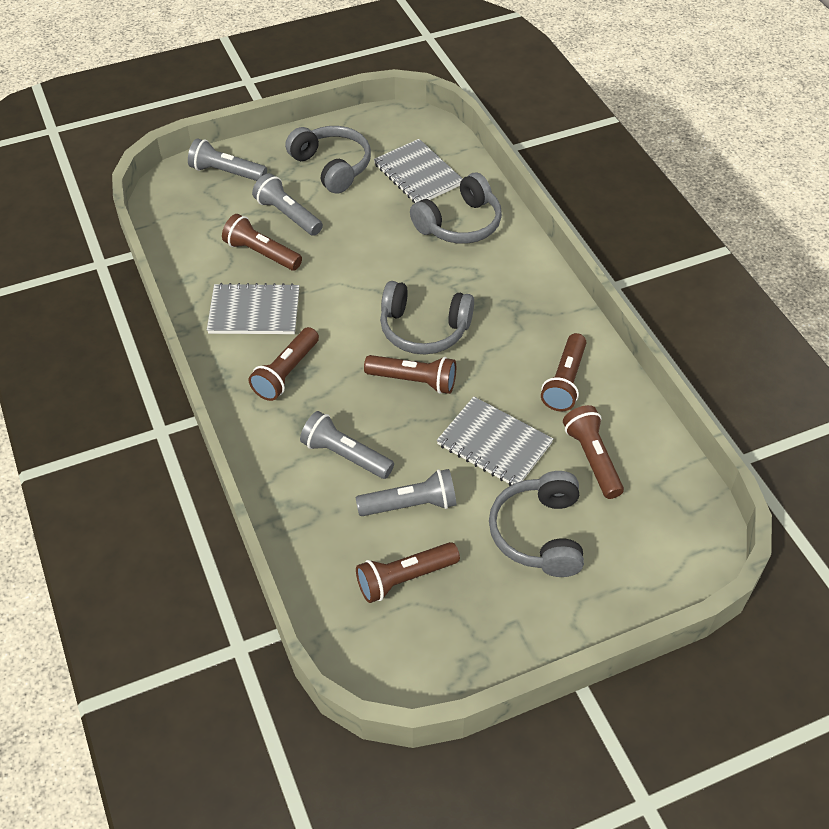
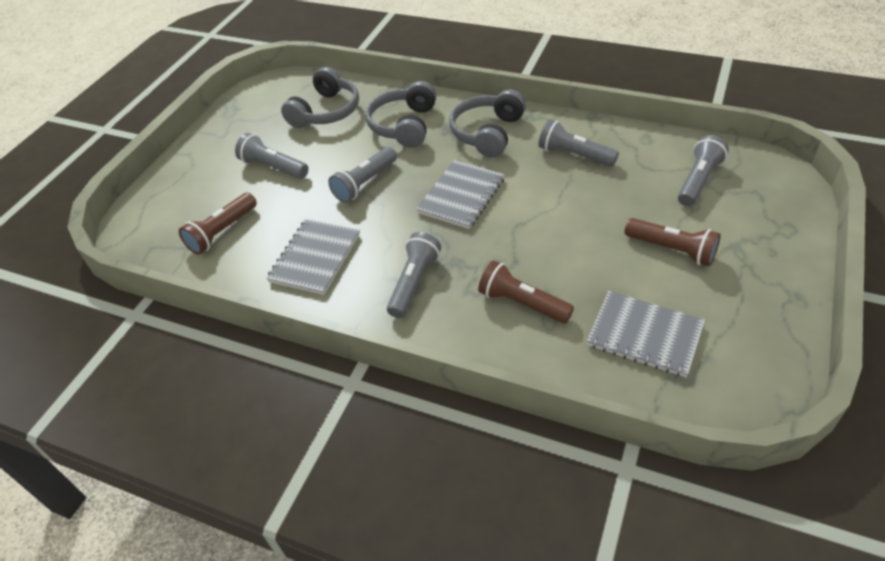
brown flashlight: 6 -> 3
grey flashlight: 4 -> 5
grey headphones: 4 -> 3

